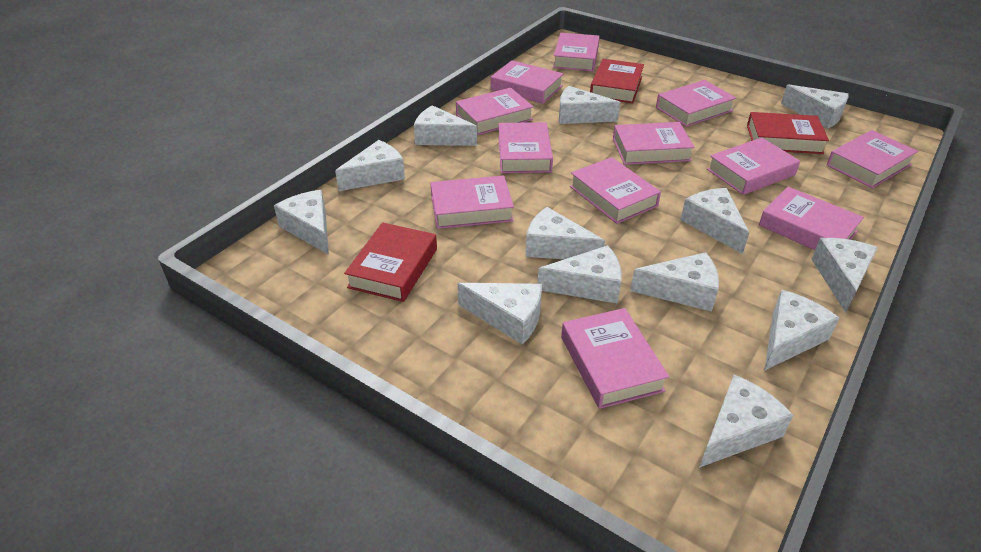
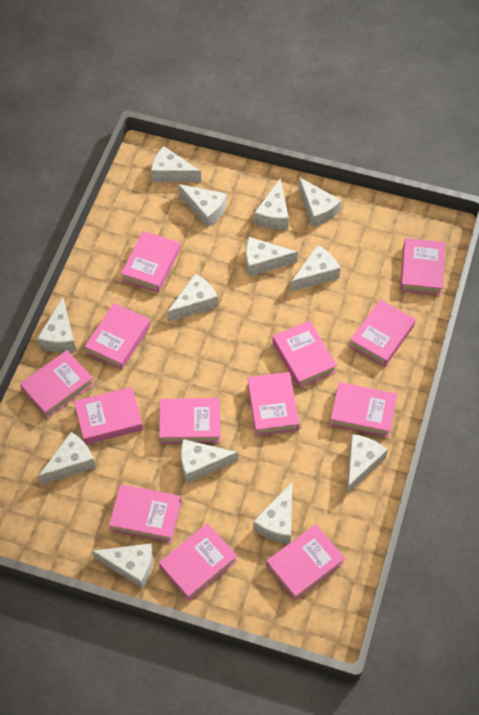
pink book: 12 -> 13
red book: 3 -> 0

